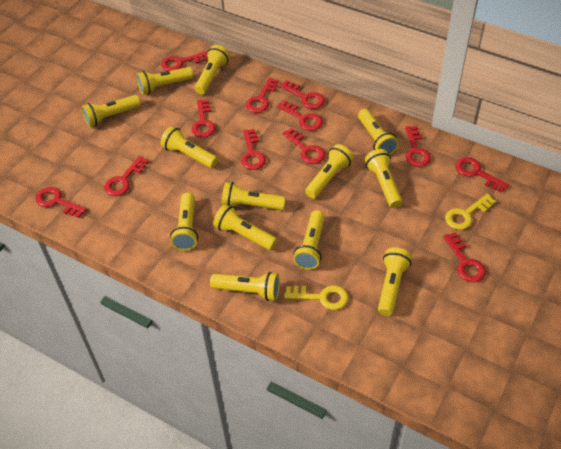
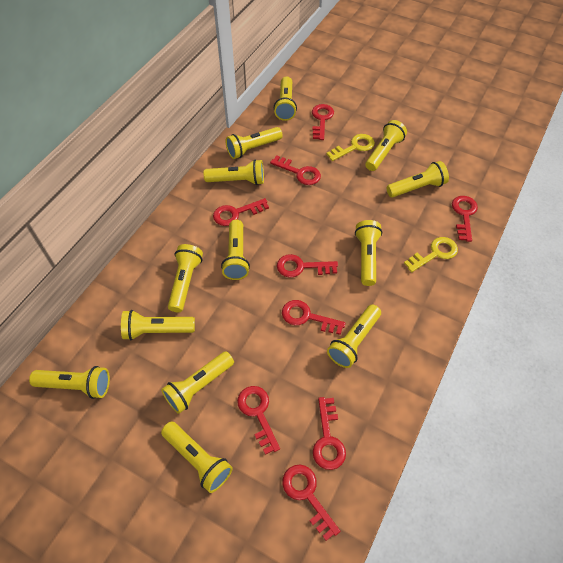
red key: 12 -> 9

